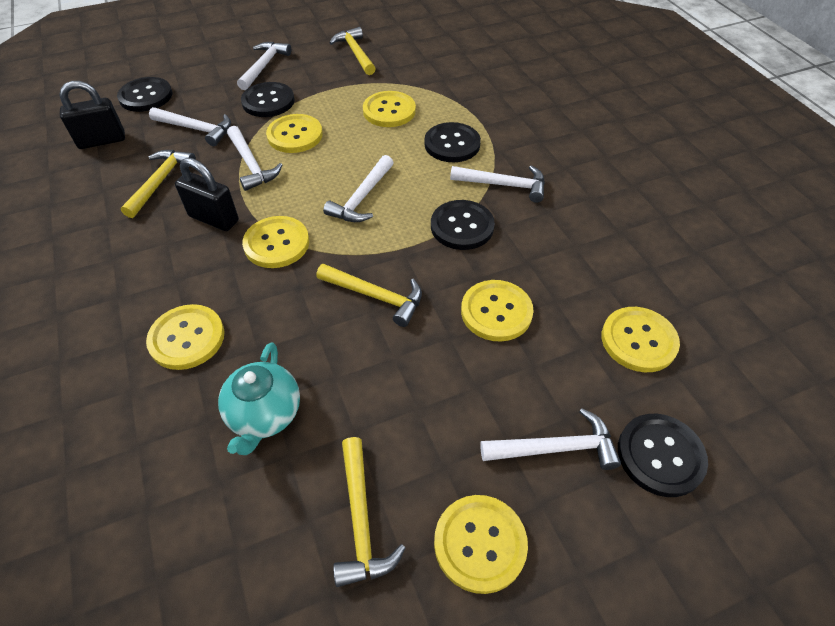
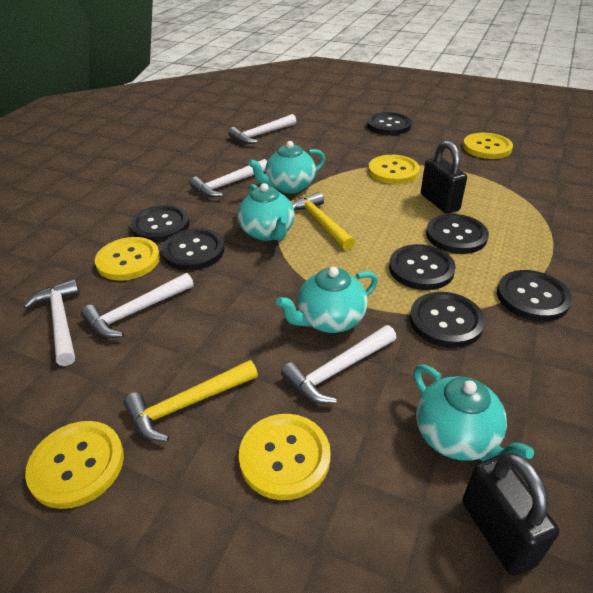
black button: 5 -> 7
turquoise teapot: 1 -> 4
white hammer: 6 -> 5
yellow button: 7 -> 5
yellow hammer: 4 -> 2

